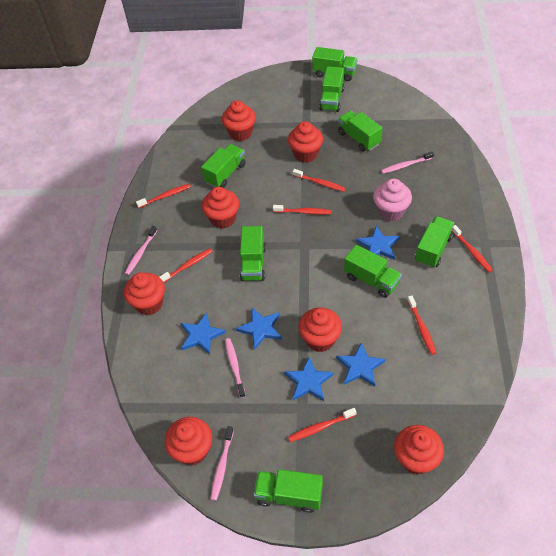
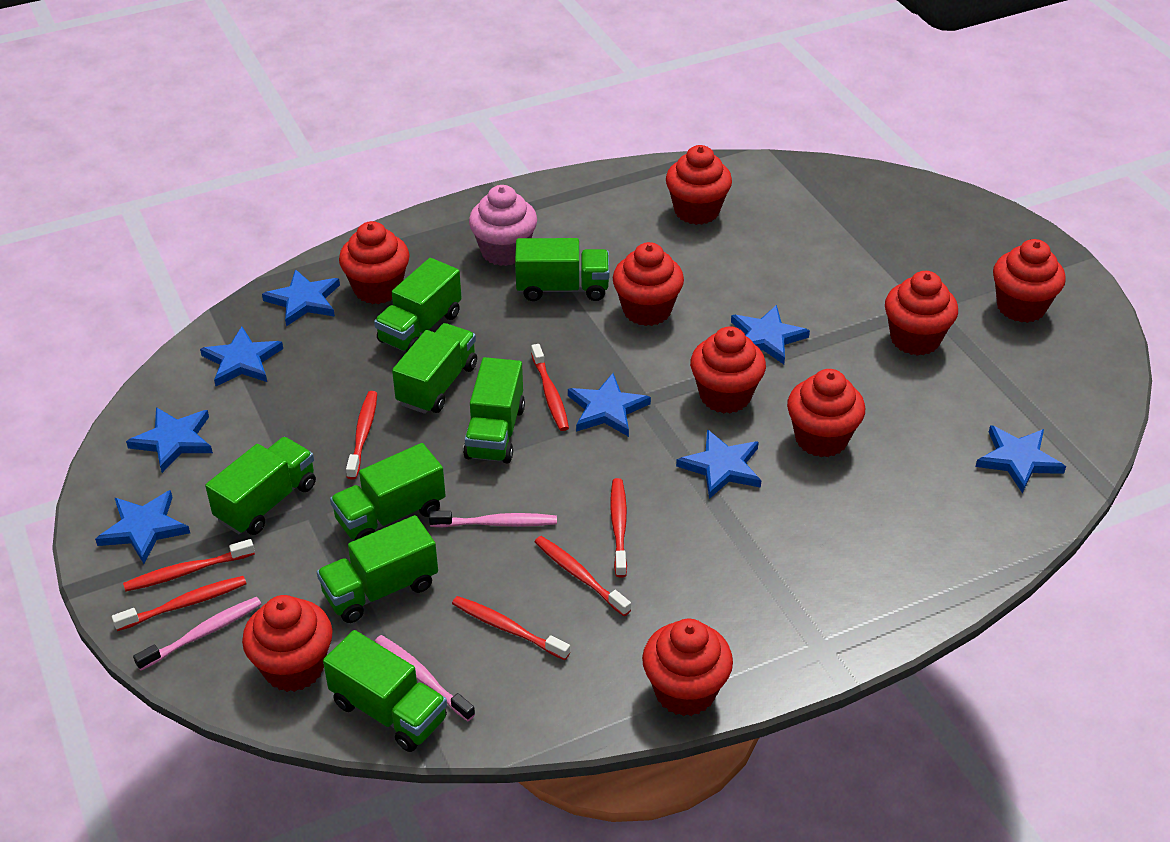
blue star: 5 -> 8
pink toothbrush: 4 -> 3
red cupcake: 7 -> 9

